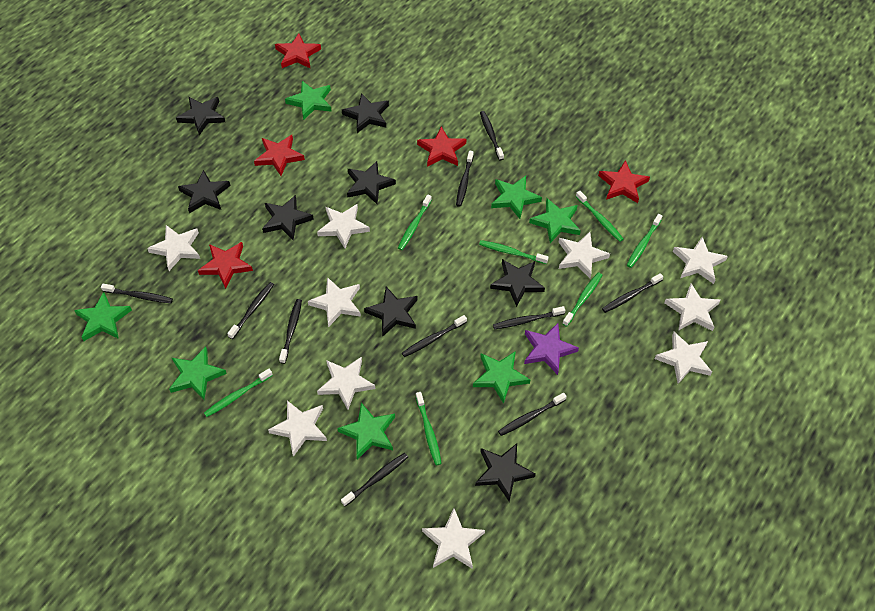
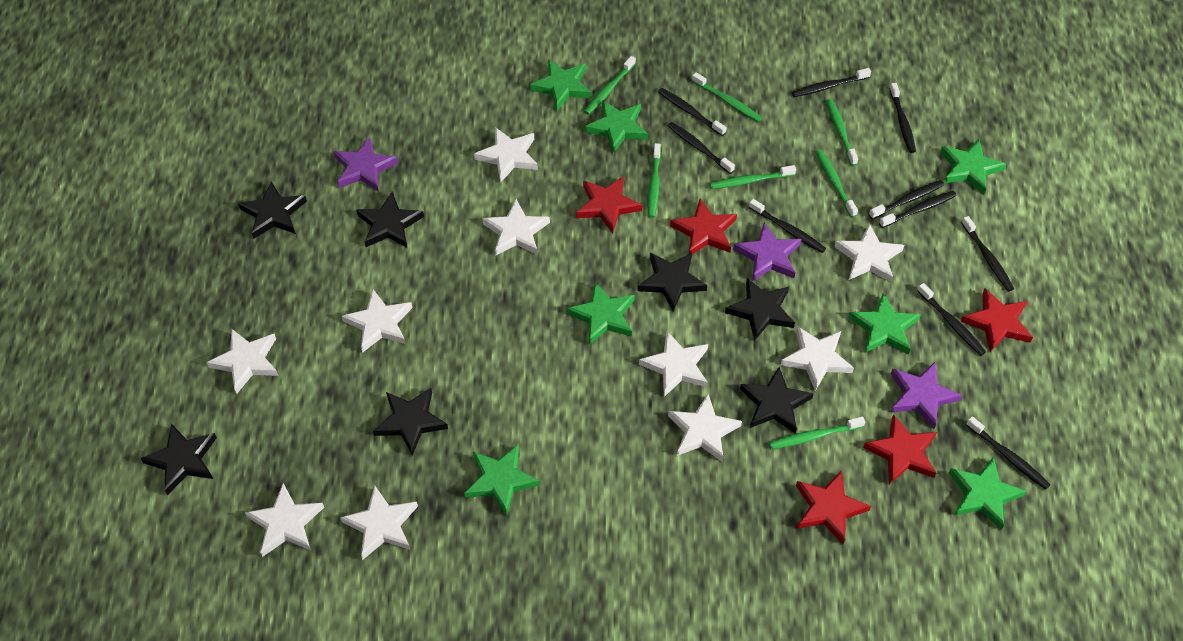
black star: 8 -> 7
purple star: 1 -> 3

